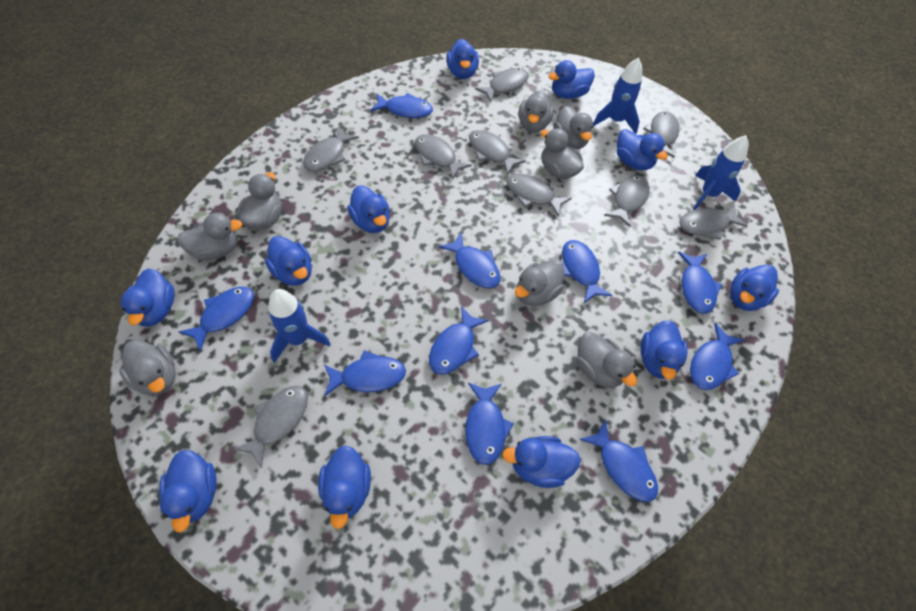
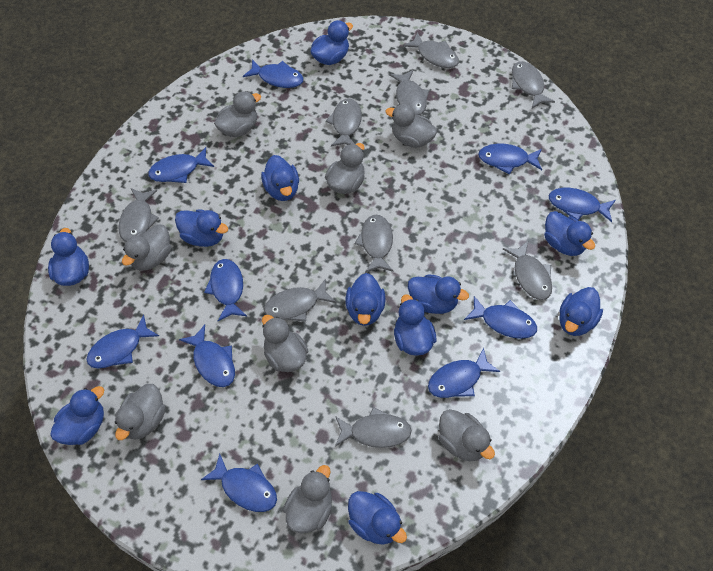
blue rocket: 3 -> 0

